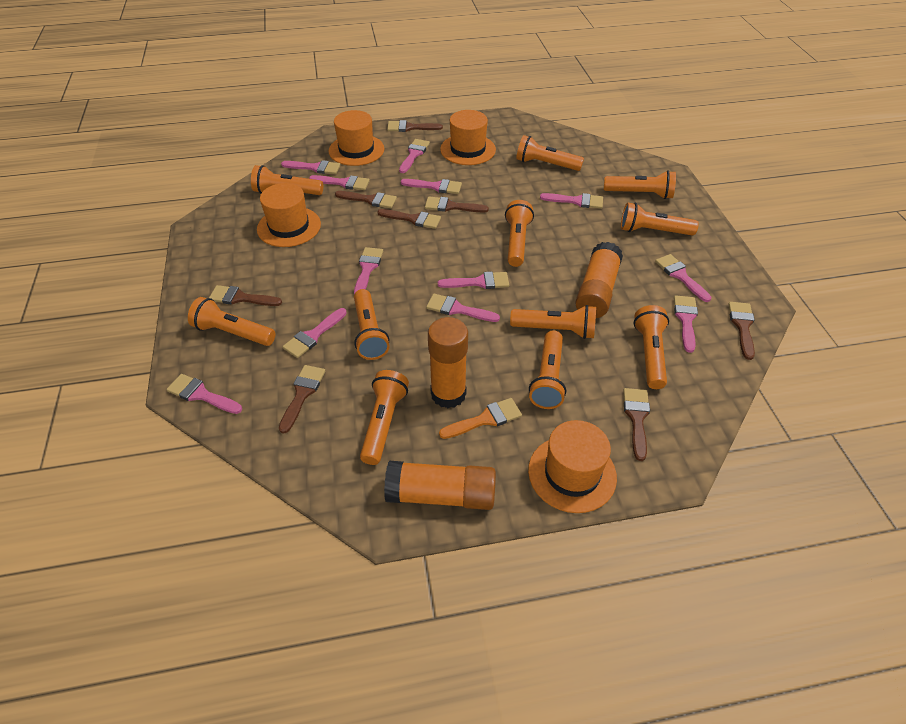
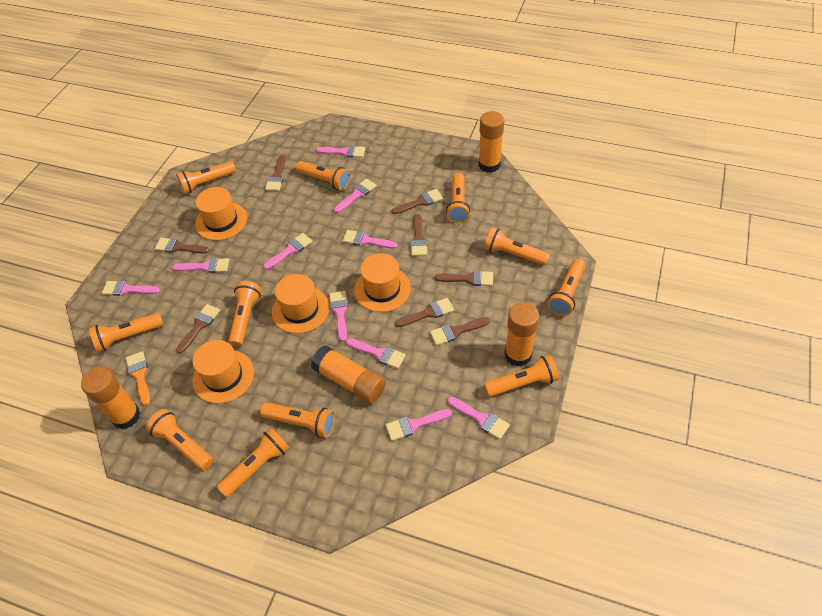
orange glue stick: 3 -> 4
pink brush: 12 -> 10

